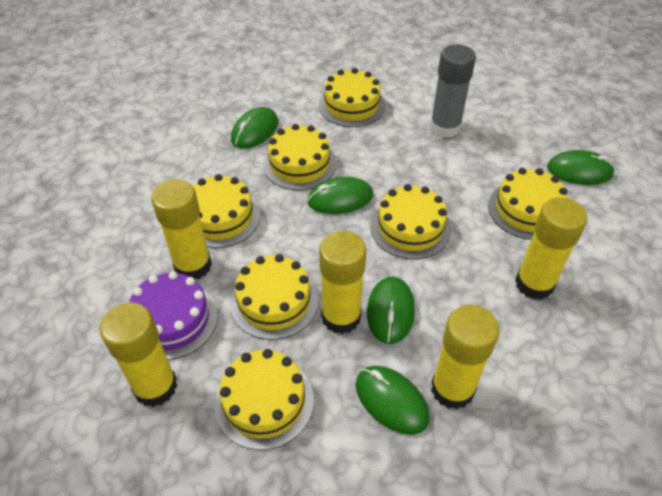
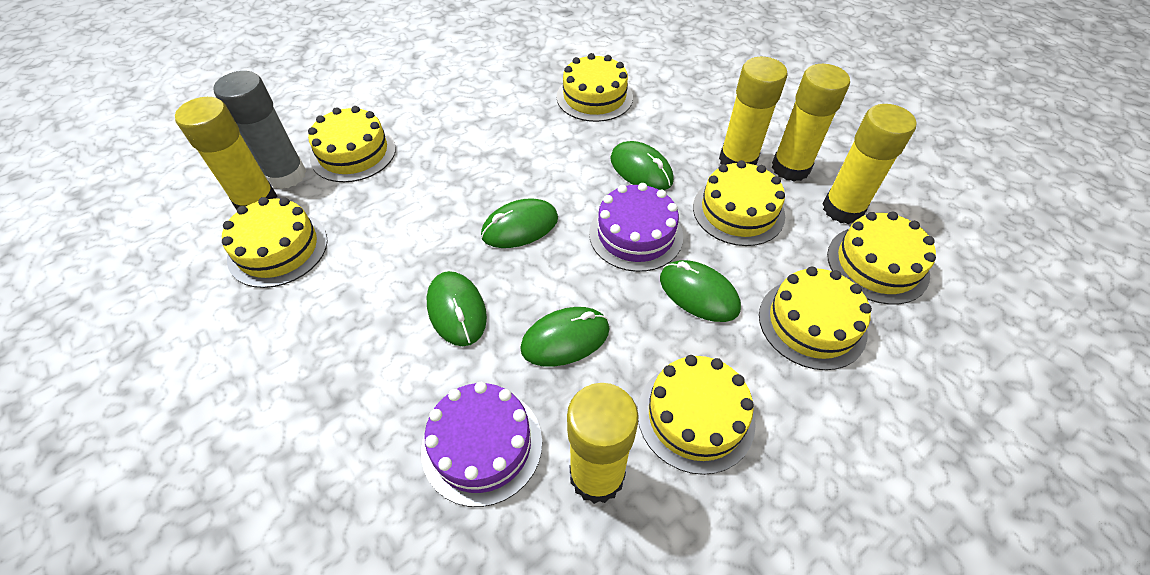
purple cake: 1 -> 2

